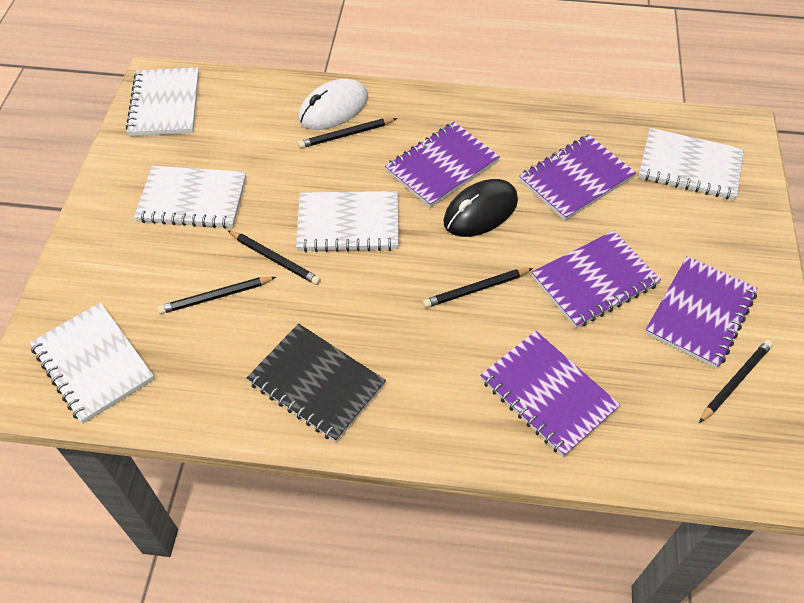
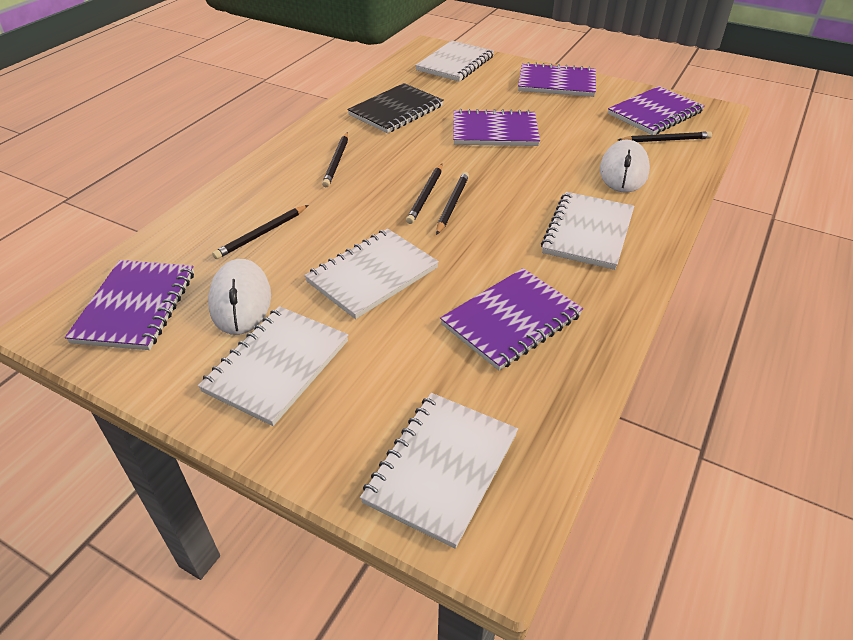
black mouse: 1 -> 0
white mouse: 1 -> 2

